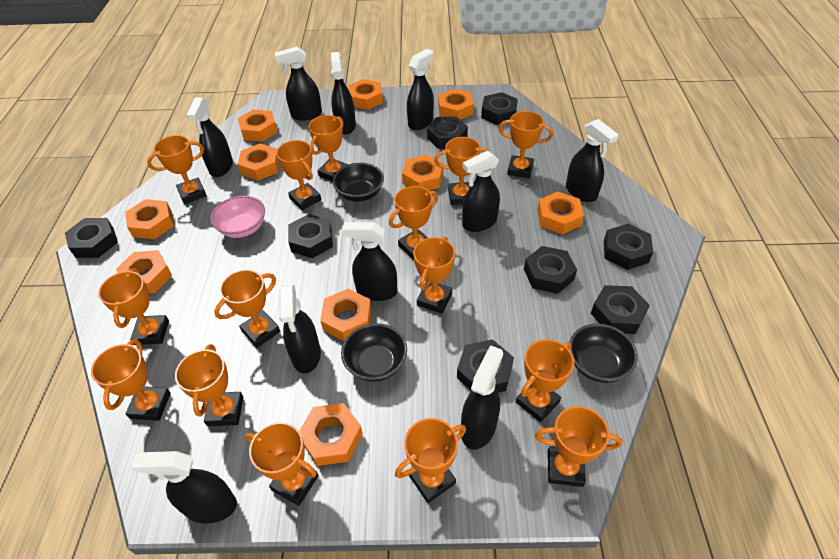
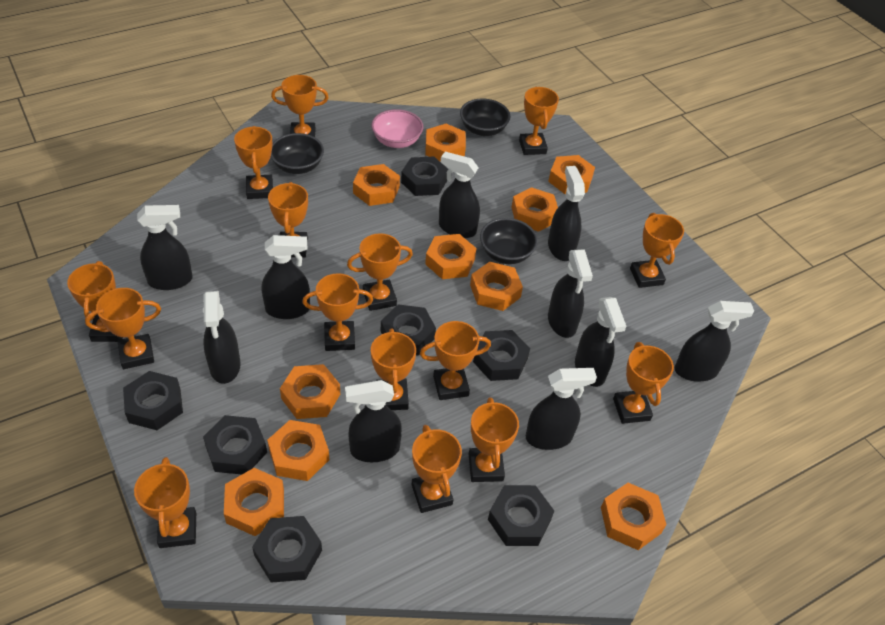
black nut: 8 -> 7

